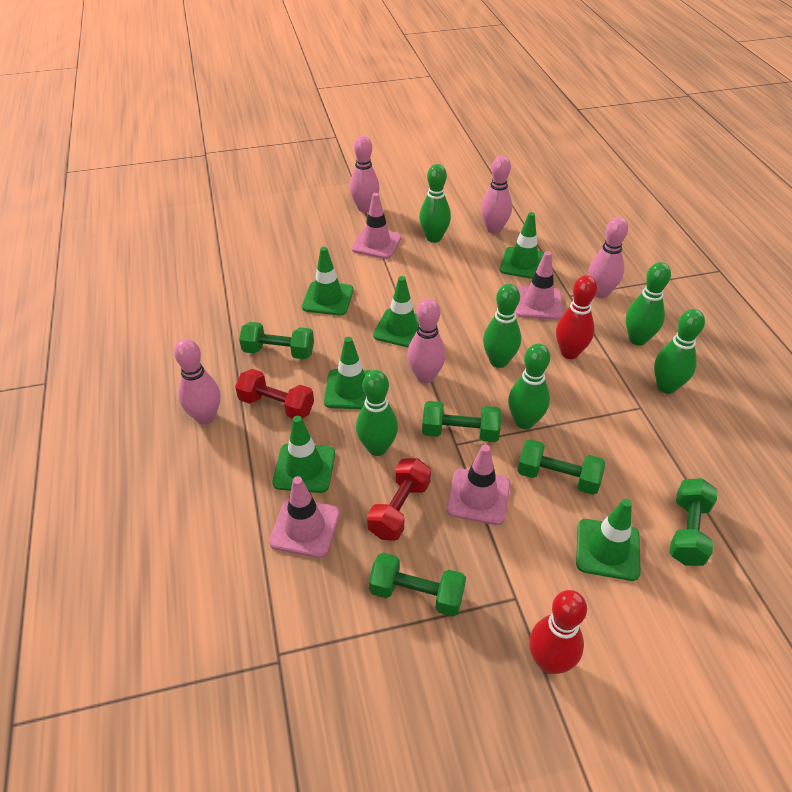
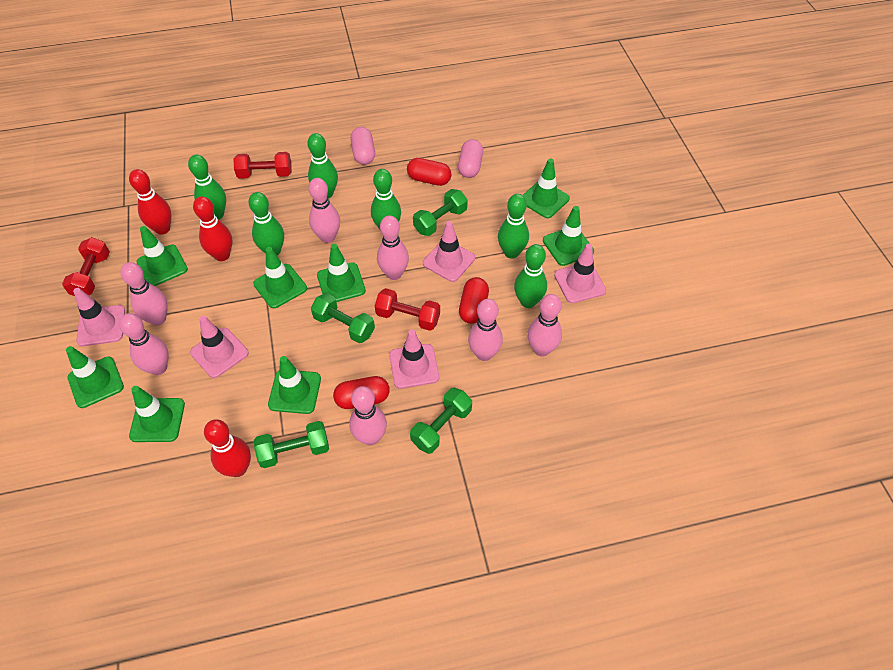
green dumbbell: 5 -> 4
green traffic cone: 6 -> 8
pink bowling pin: 5 -> 7
pink capsule: 0 -> 2
pink traffic cone: 4 -> 5
red bowling pin: 2 -> 3
red capsule: 0 -> 3
red dumbbell: 2 -> 3

